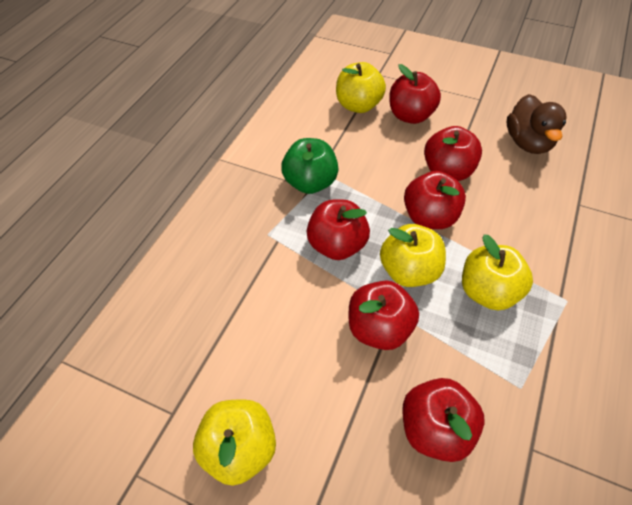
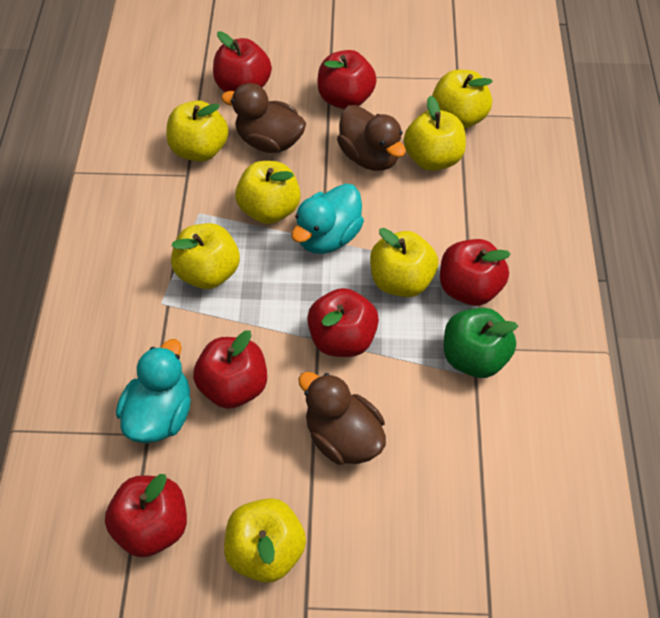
brown duck: 1 -> 3
turquoise duck: 0 -> 2
yellow apple: 4 -> 7

